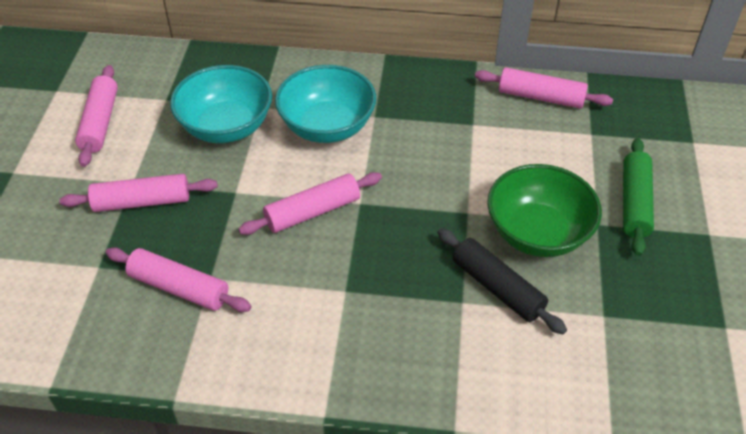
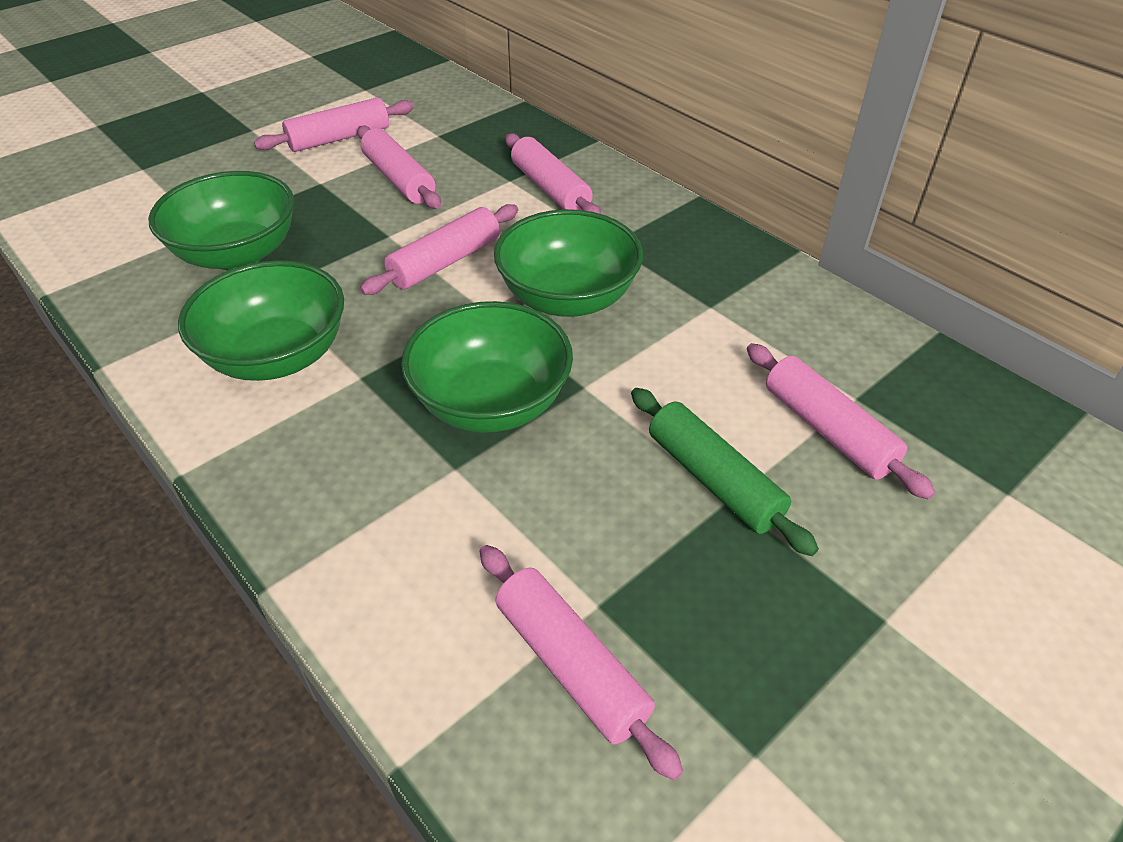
black rolling pin: 1 -> 0
green bowl: 1 -> 4
pink rolling pin: 5 -> 6
turquoise bowl: 2 -> 0

